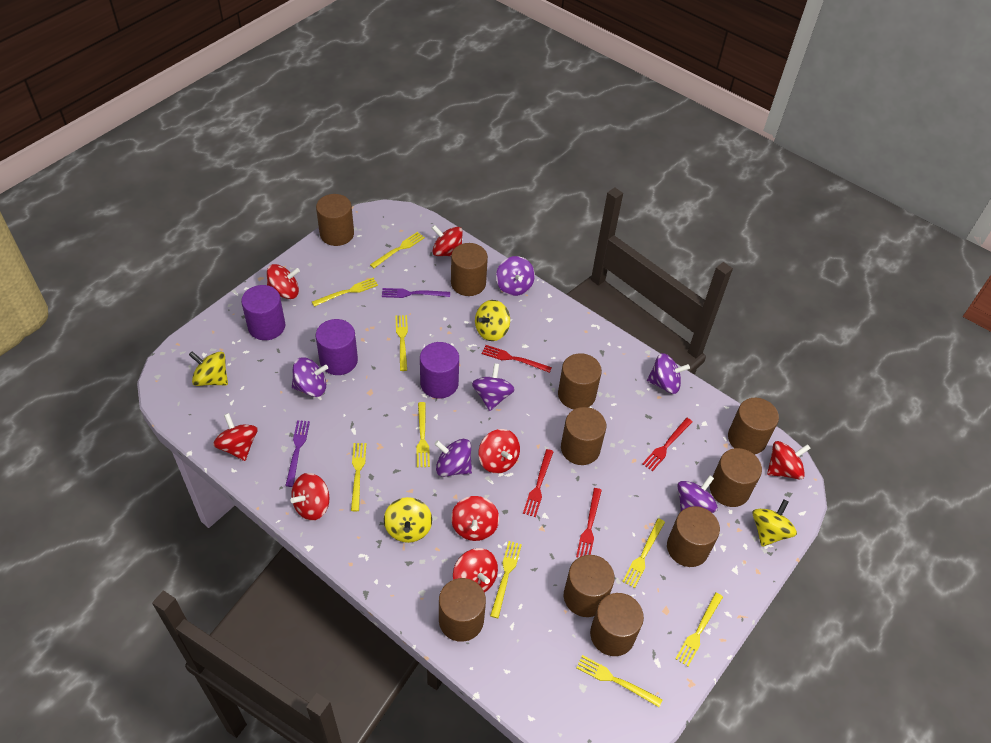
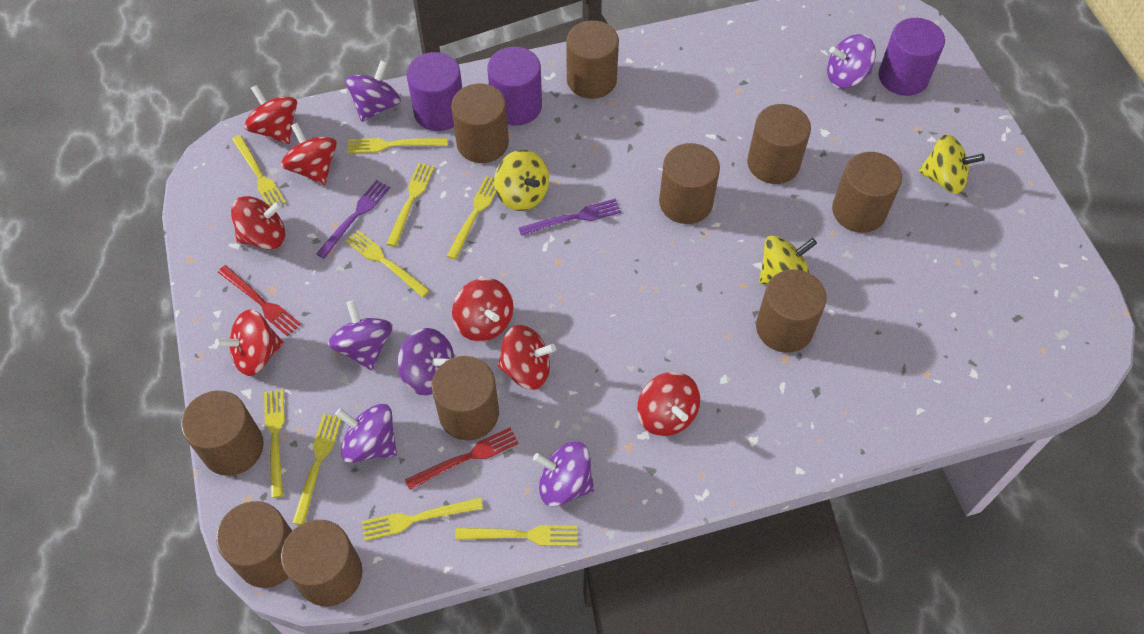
red fork: 4 -> 2
red spinning top: 8 -> 7
yellow spinning top: 4 -> 3

